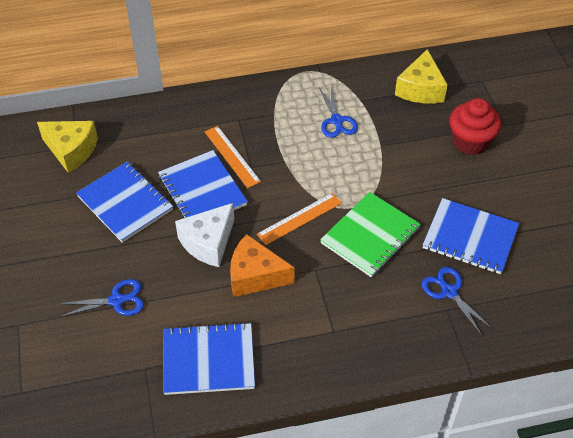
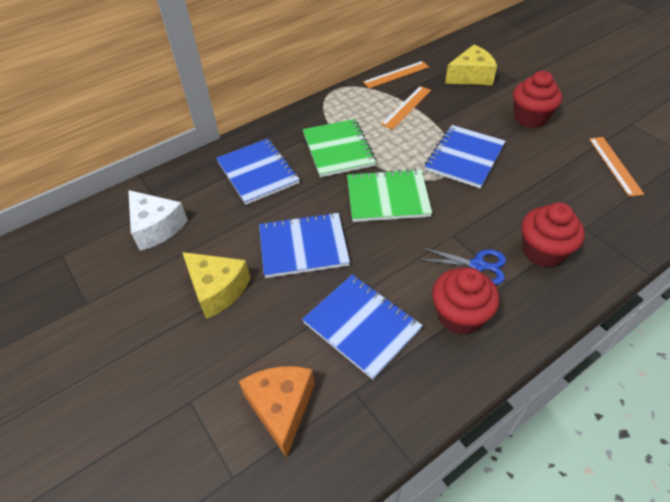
blue scissors: 3 -> 1
green notebook: 1 -> 2
orange ruler: 2 -> 3
red cupcake: 1 -> 3

